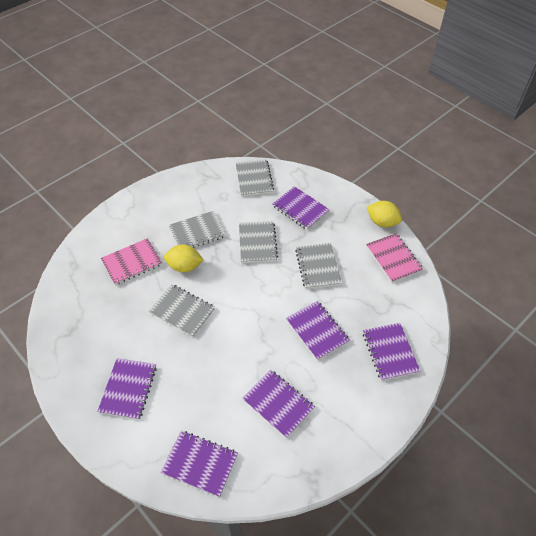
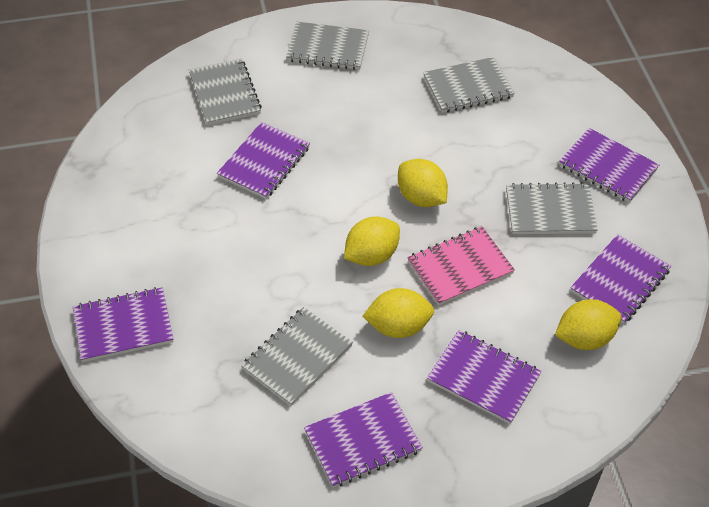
pink notebook: 2 -> 1
yellow lemon: 2 -> 4

